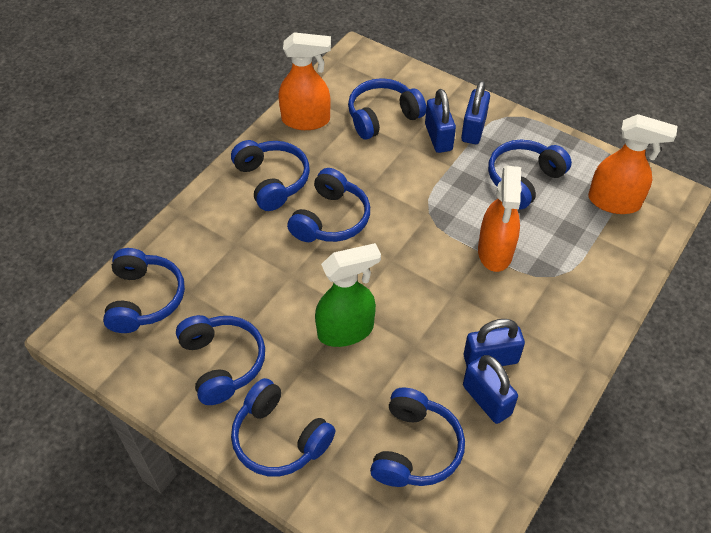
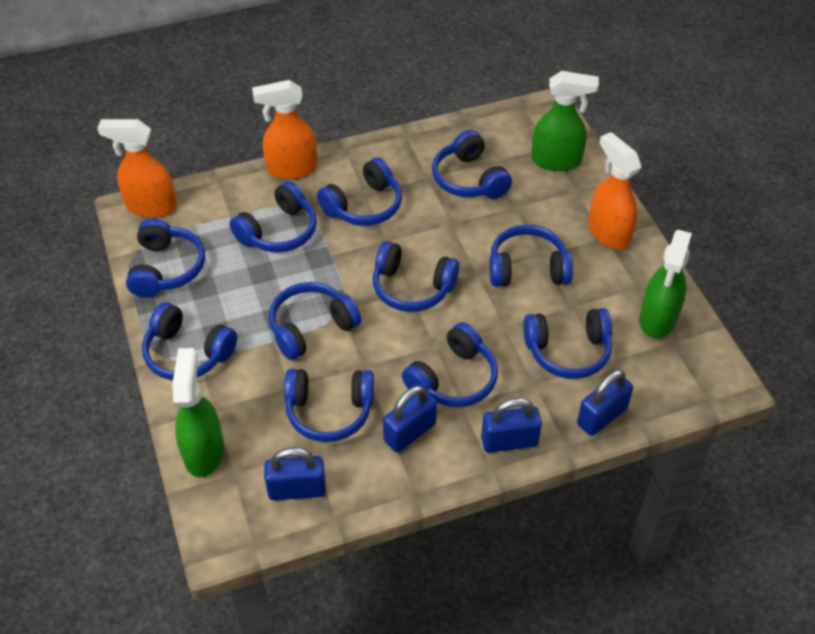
blue headphones: 8 -> 11
green spray bottle: 1 -> 3

